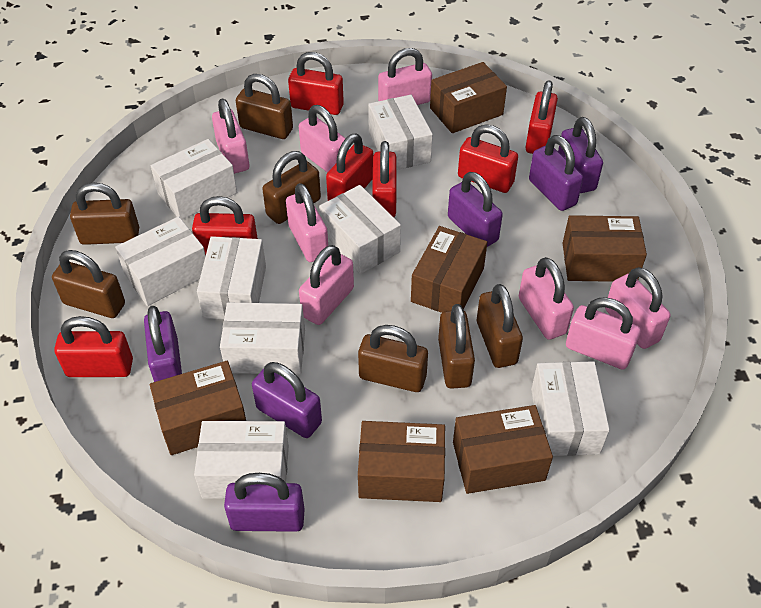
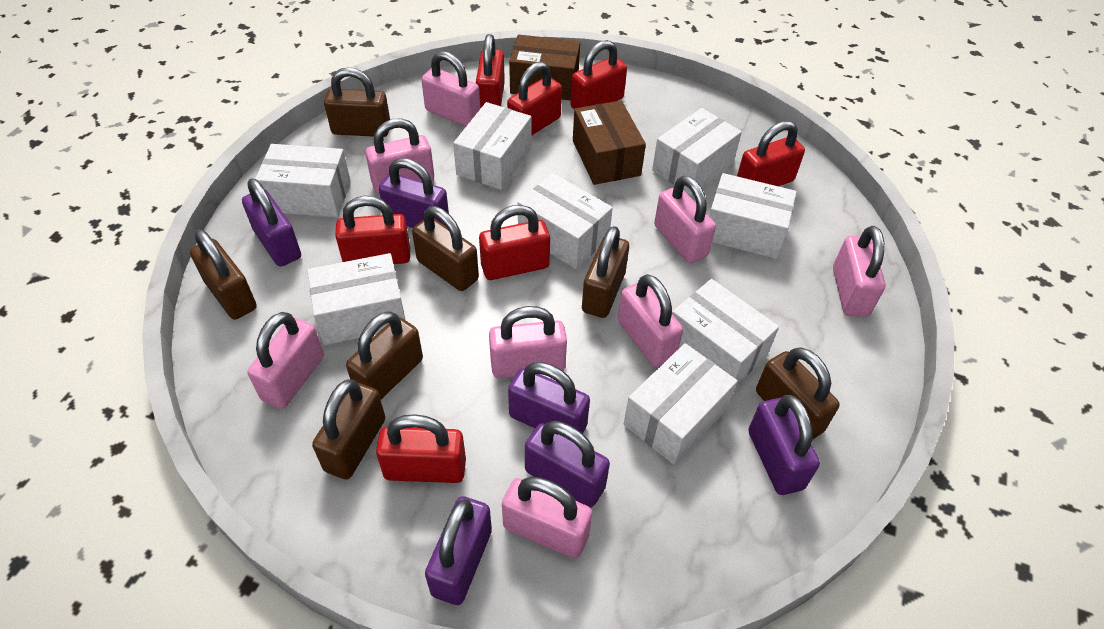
brown box: 6 -> 2

